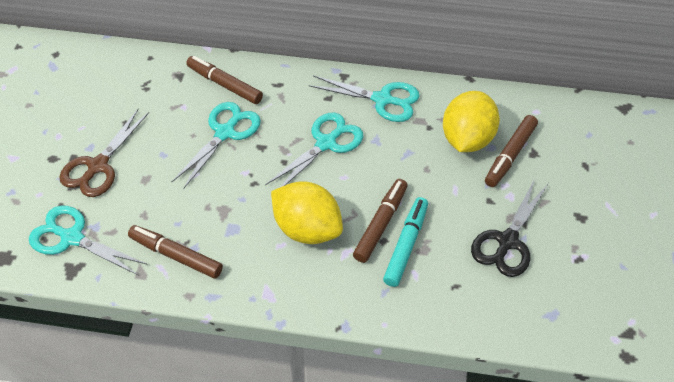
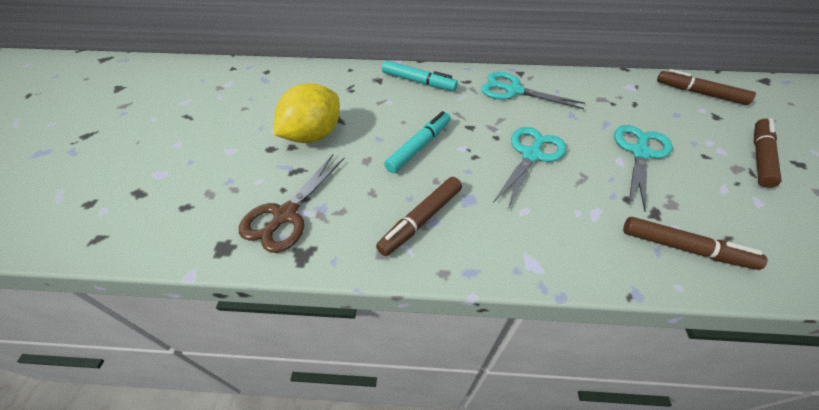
black scissors: 1 -> 0
turquoise marker: 1 -> 2
turquoise scissors: 4 -> 3
yellow lemon: 2 -> 1

